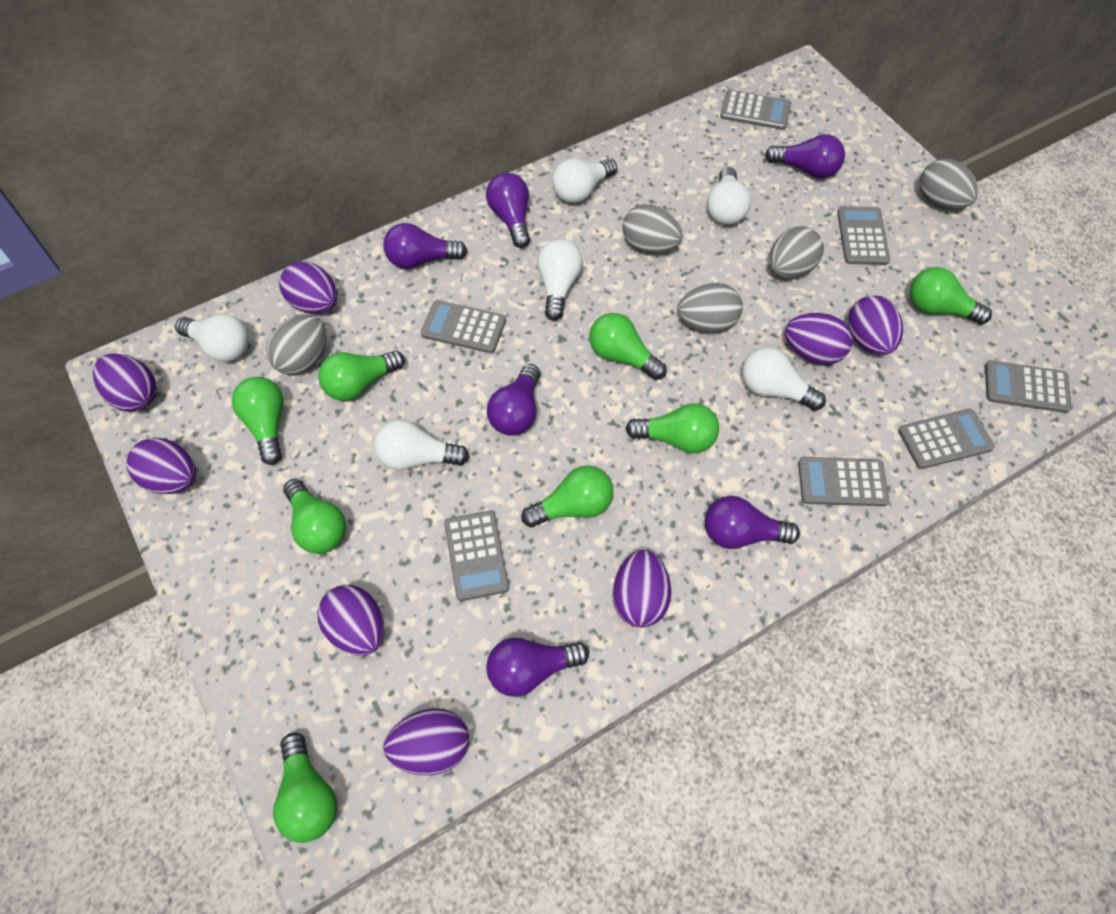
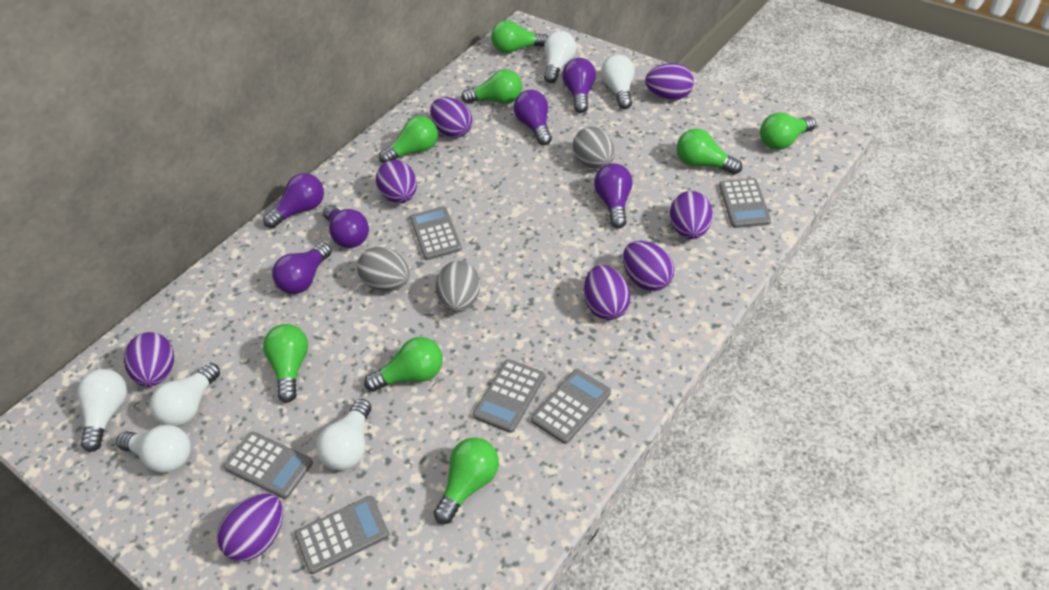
grey calculator: 7 -> 6
grey egg: 5 -> 3

